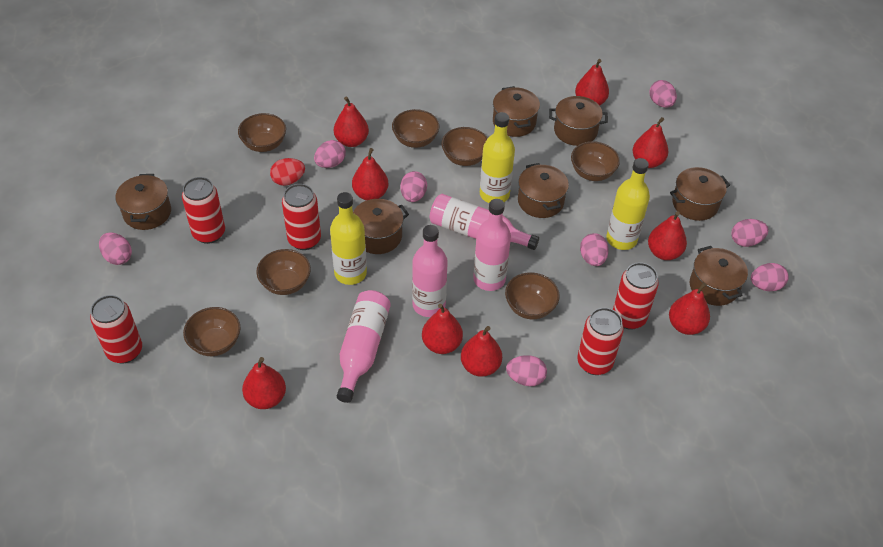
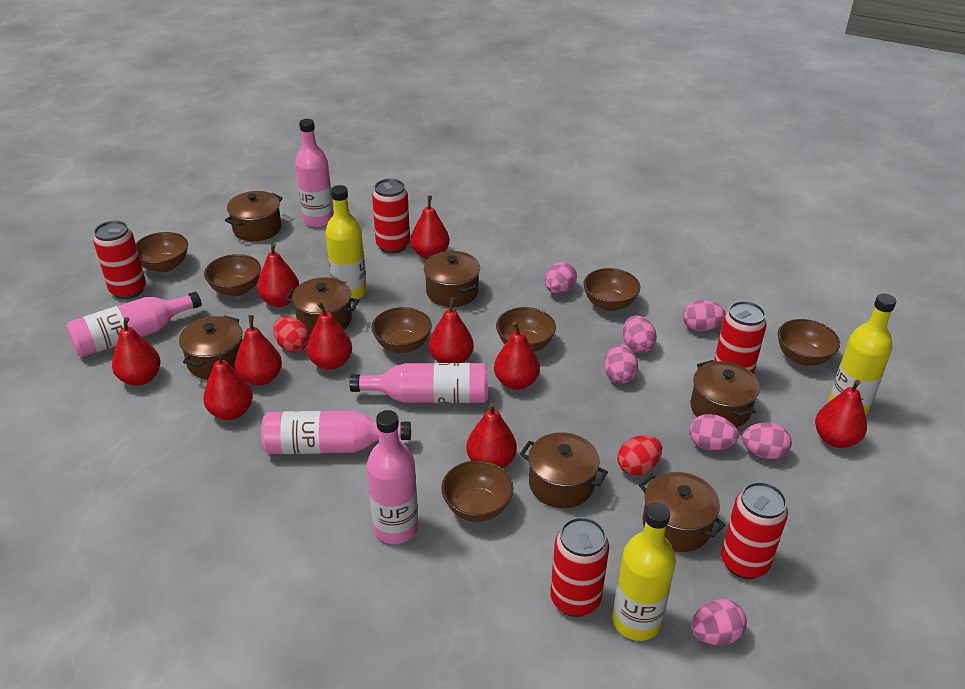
pink bottle: 4 -> 5
pink egg: 8 -> 7
red egg: 1 -> 2
red pear: 9 -> 10

